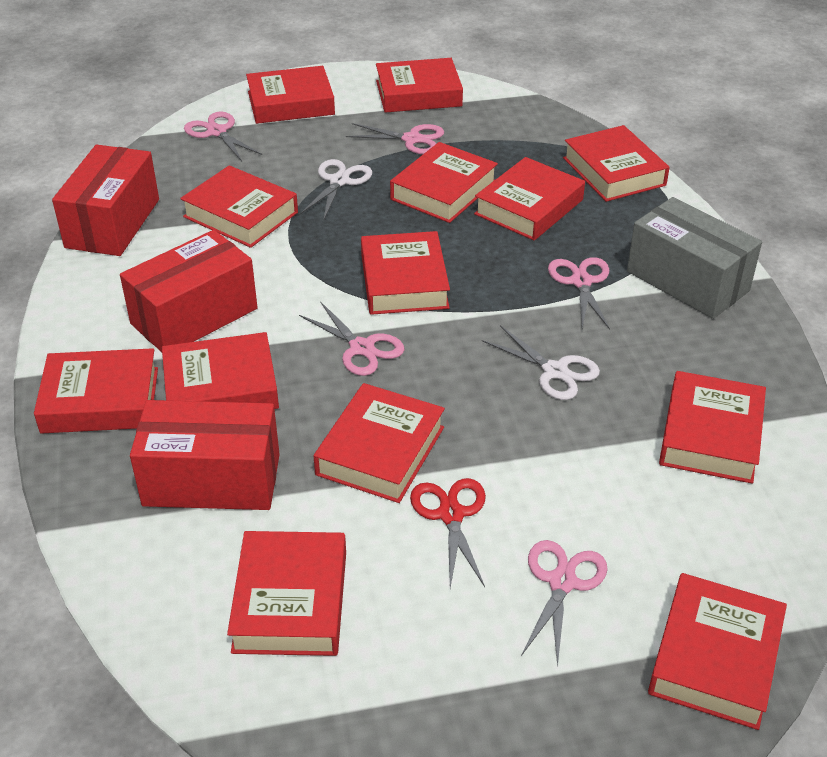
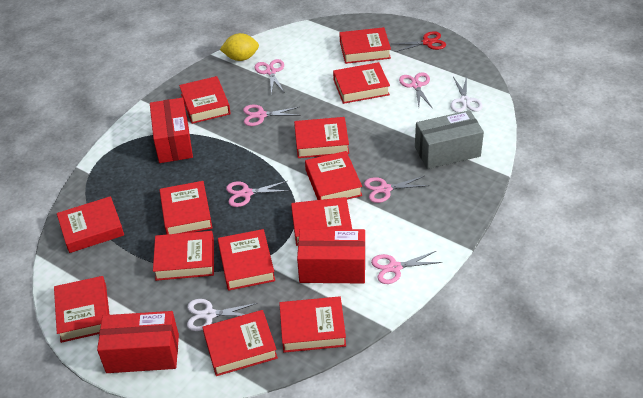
pink scissors: 5 -> 6
yellow lemon: 0 -> 1

